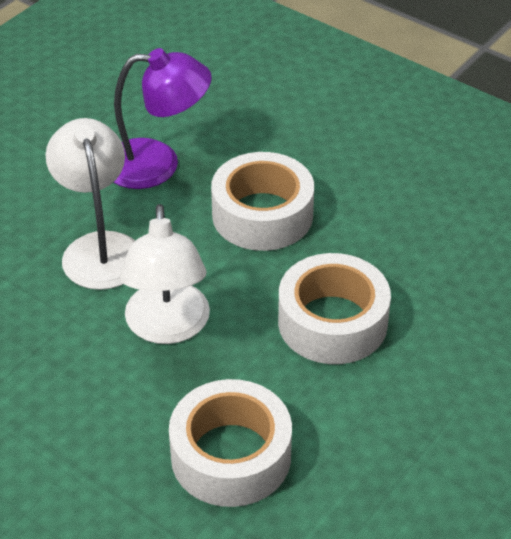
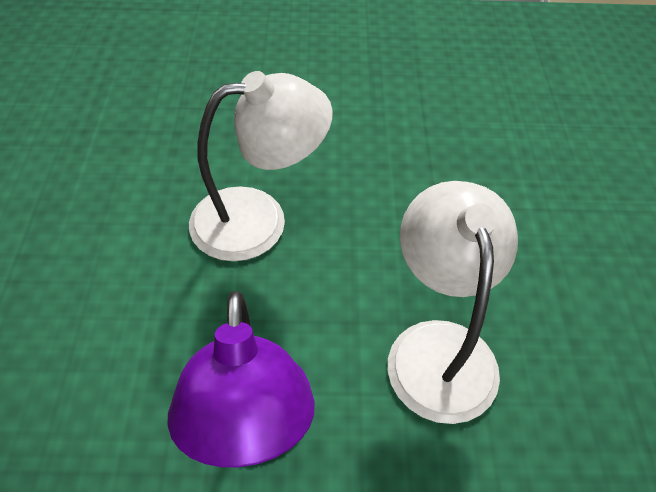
white tape: 3 -> 0

